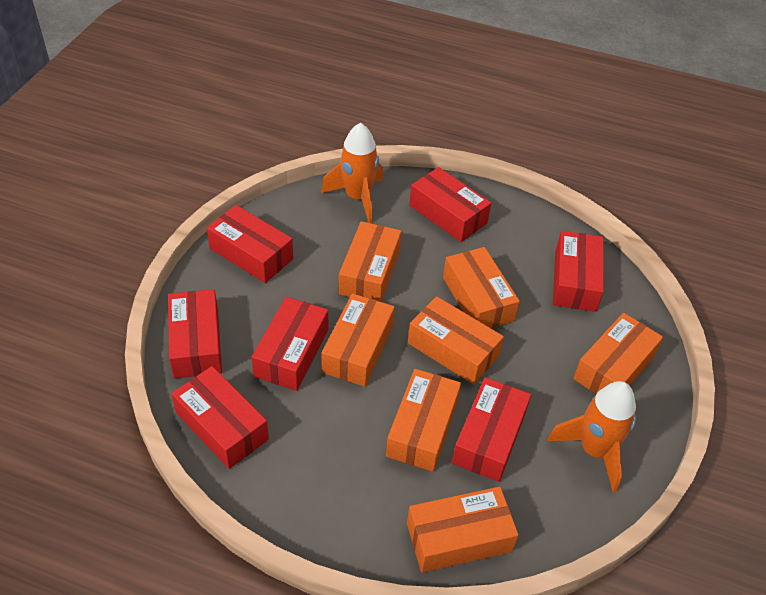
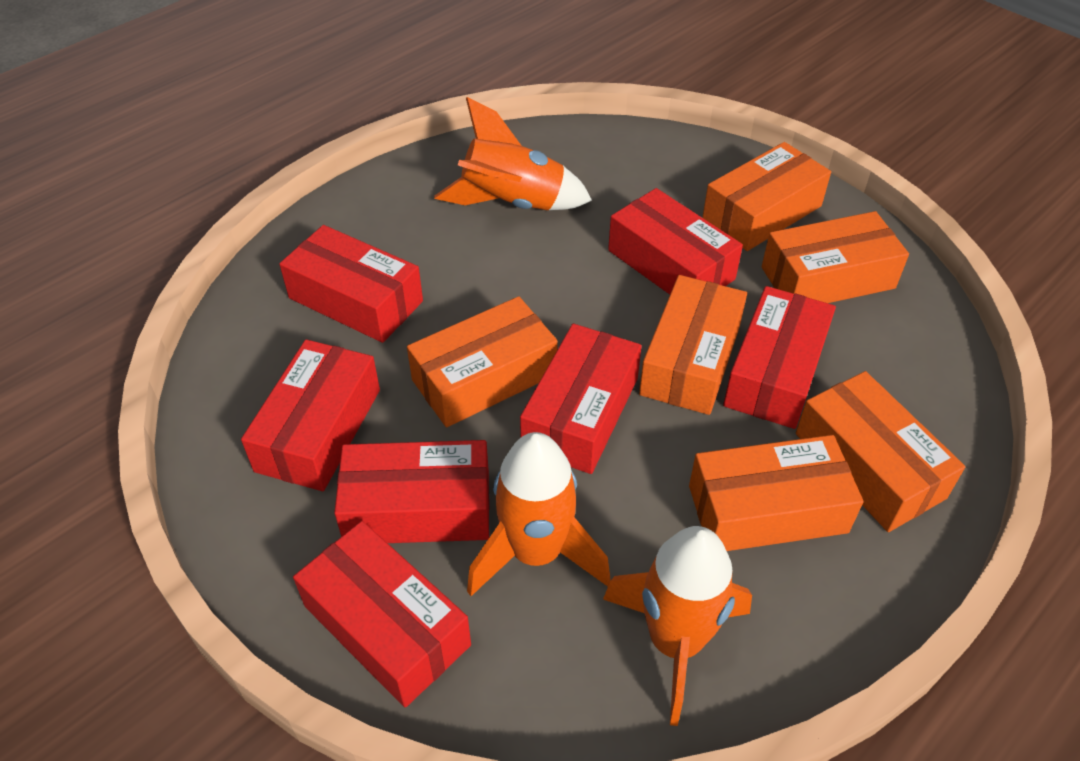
orange box: 7 -> 6
orange rocket: 2 -> 3

